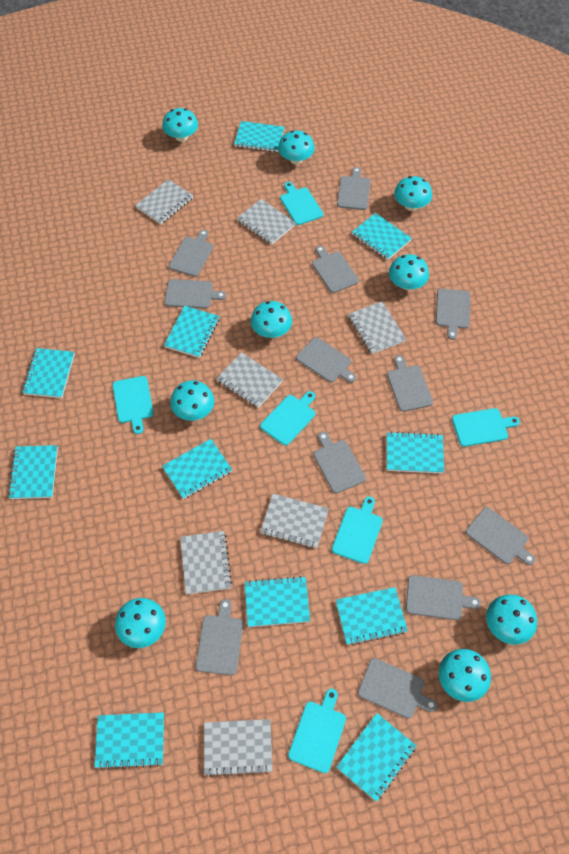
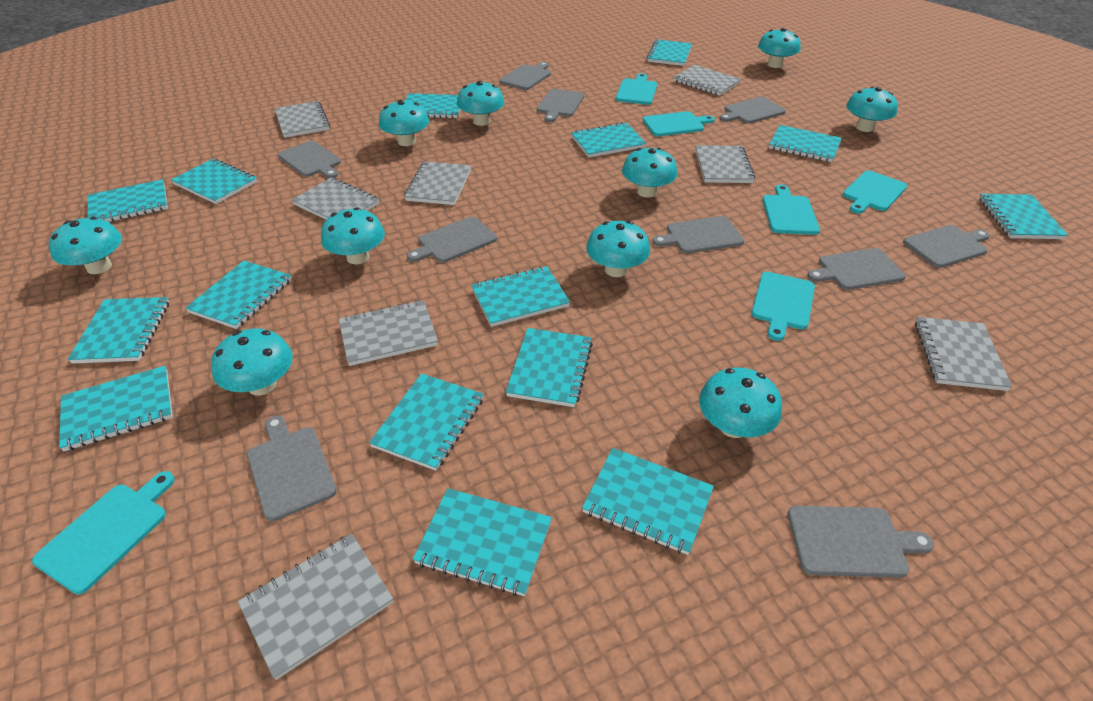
grey cutting board: 12 -> 10
grey notebook: 7 -> 8
turquoise mushroom: 9 -> 10
turquoise notebook: 11 -> 15

